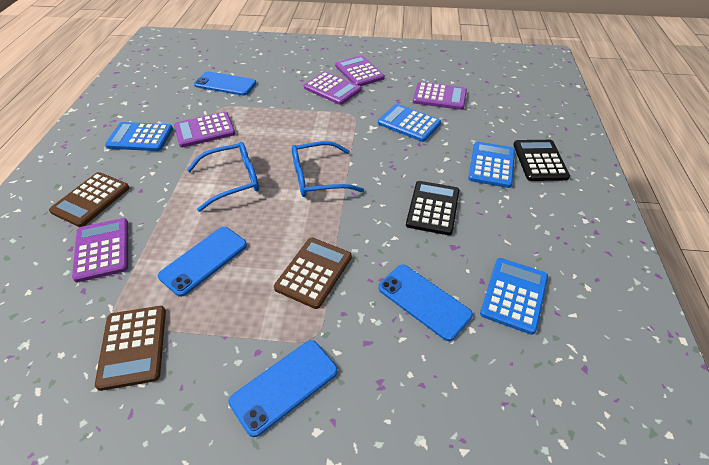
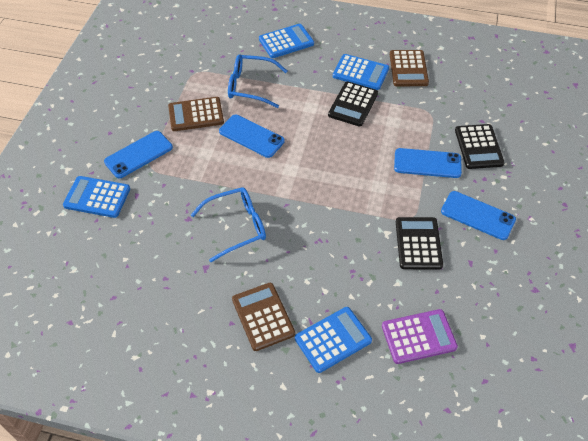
black calculator: 2 -> 3
purple calculator: 5 -> 1

